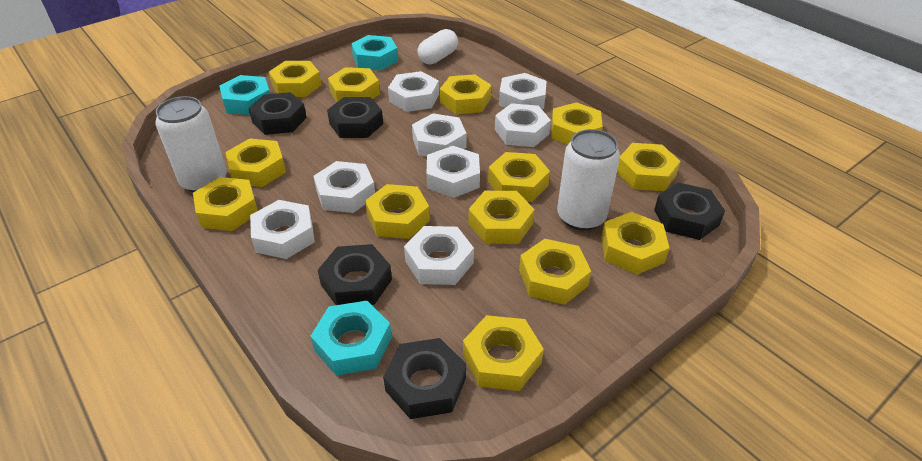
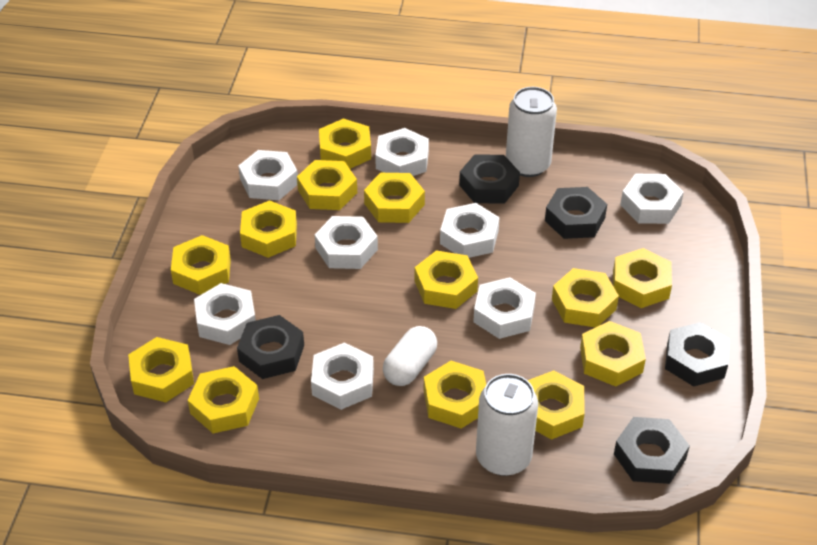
turquoise nut: 3 -> 0

